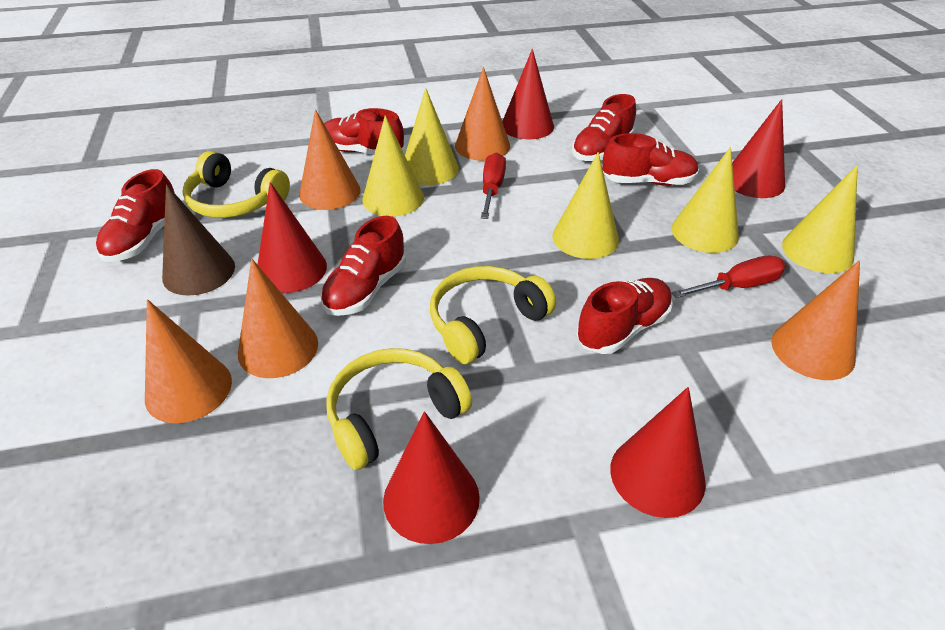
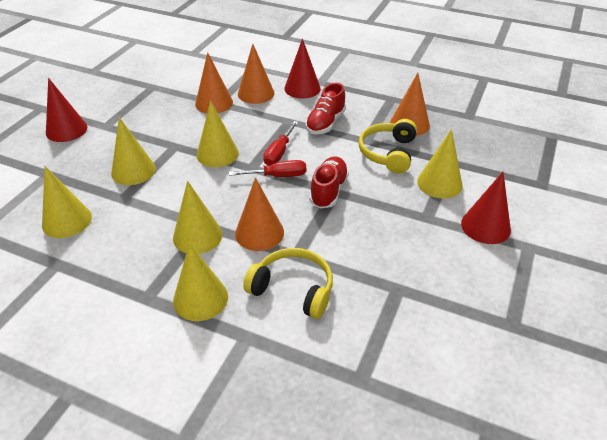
brown cone: 1 -> 0
orange cone: 5 -> 4
red cone: 5 -> 3
red shoe: 6 -> 2
yellow cone: 5 -> 6
yellow headphones: 3 -> 2

